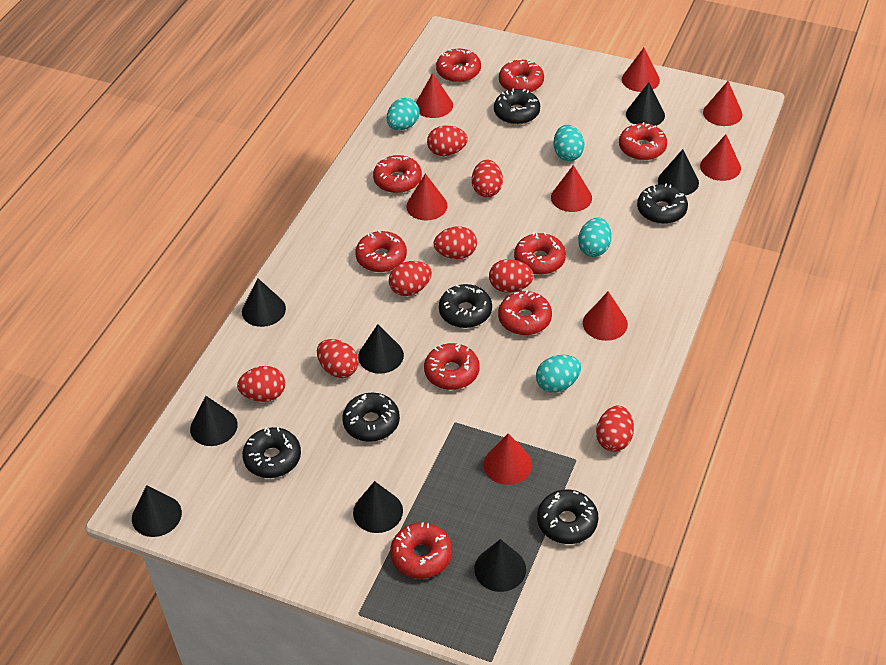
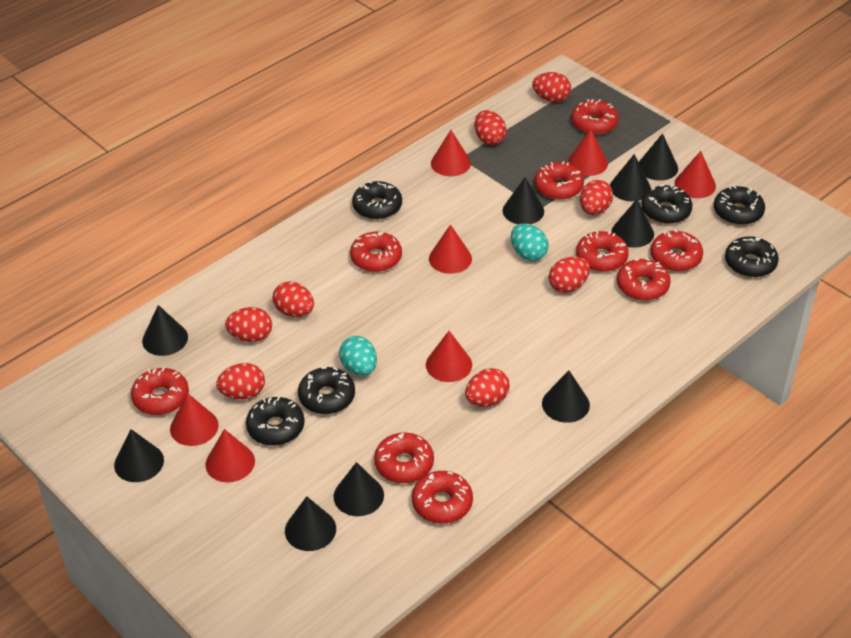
black cone: 8 -> 9
red cone: 8 -> 7
turquoise egg: 4 -> 2

